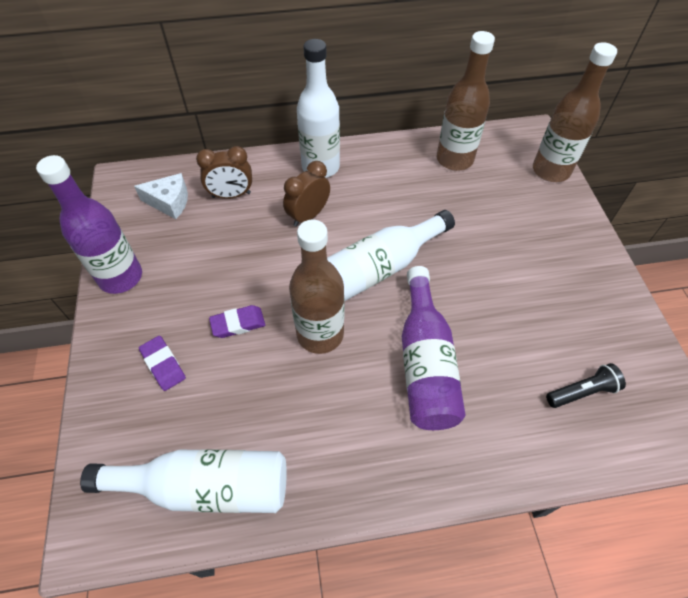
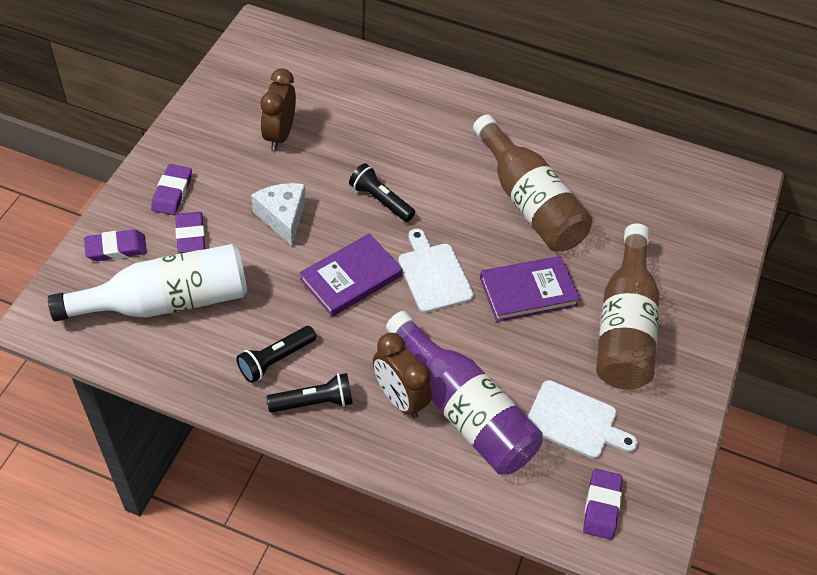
black flashlight: 1 -> 3
brown bottle: 3 -> 2
purple book: 0 -> 2
purple bottle: 2 -> 1
purple eraser: 2 -> 4
white bottle: 3 -> 1
white cutting board: 0 -> 2

